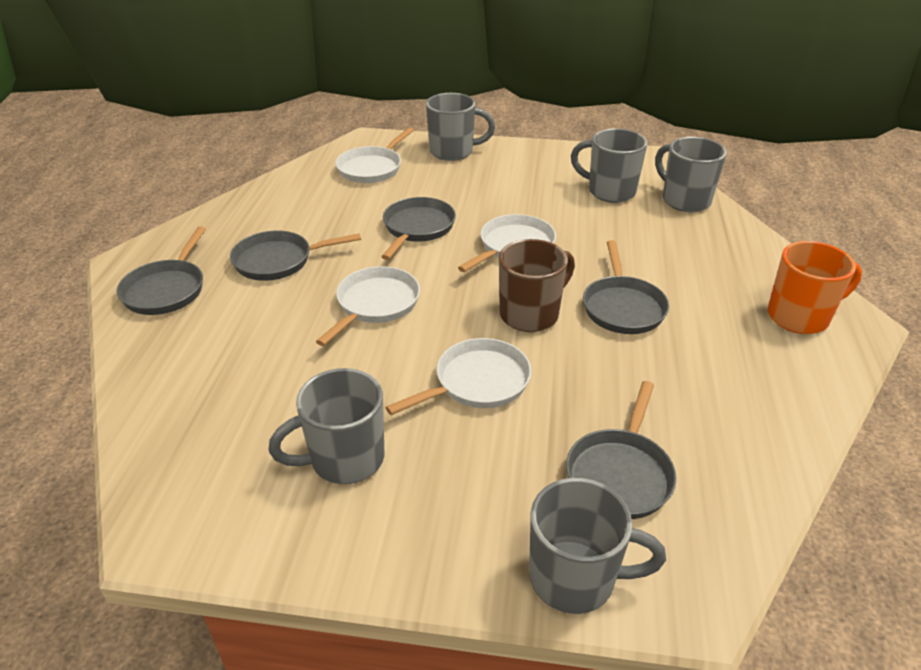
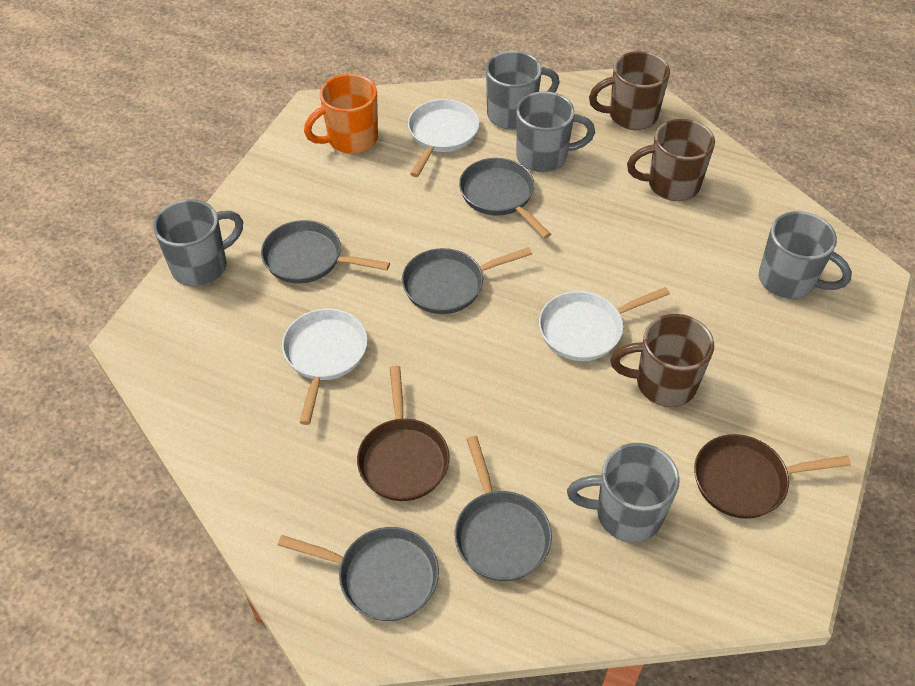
brown mug: 1 -> 3
brown pan: 0 -> 2
white pan: 4 -> 3

